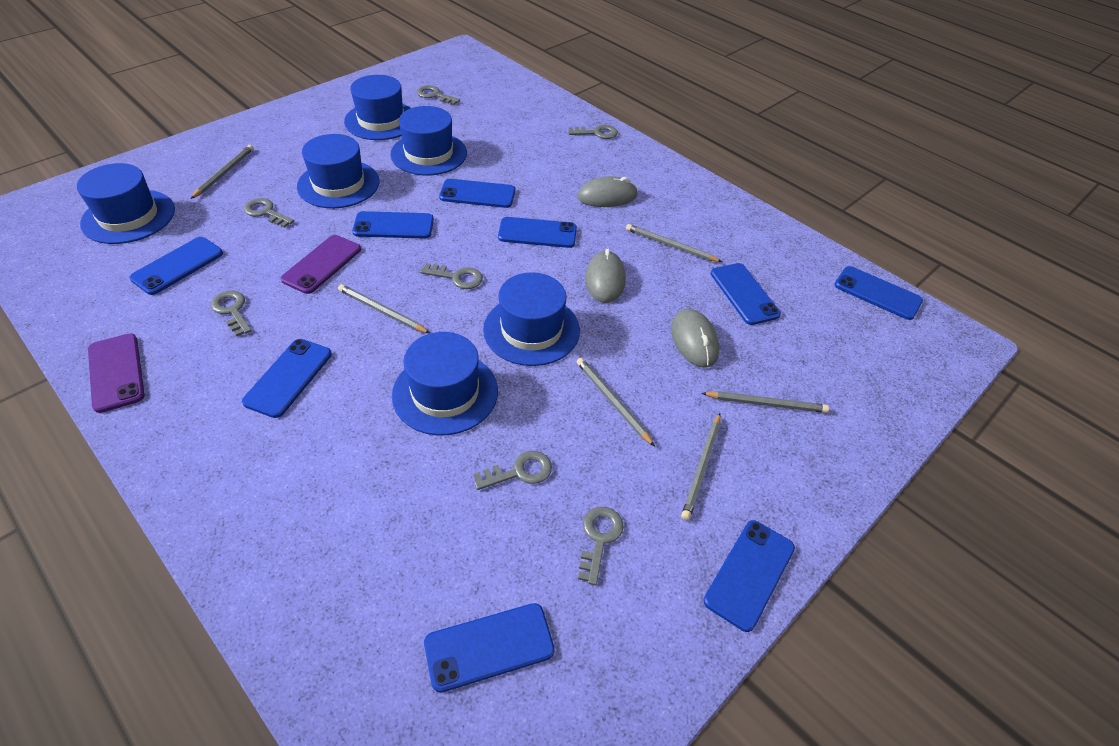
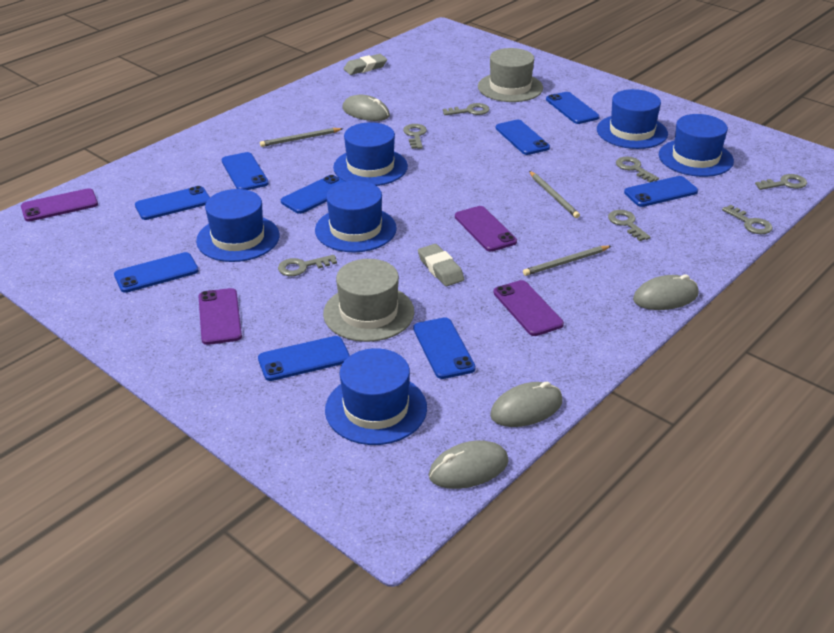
grey eraser: 0 -> 2
grey hat: 0 -> 2
grey mouse: 3 -> 4
grey pencil: 6 -> 3
purple phone: 2 -> 4

